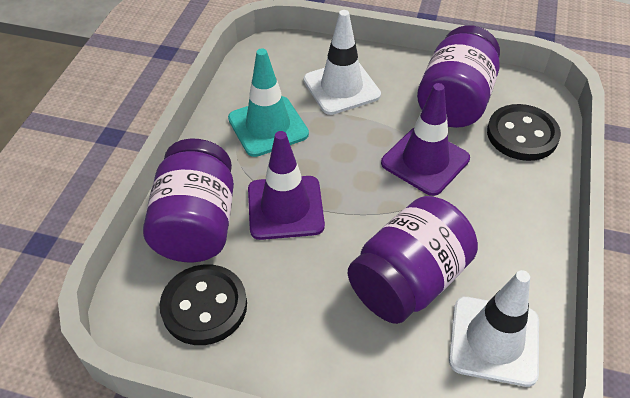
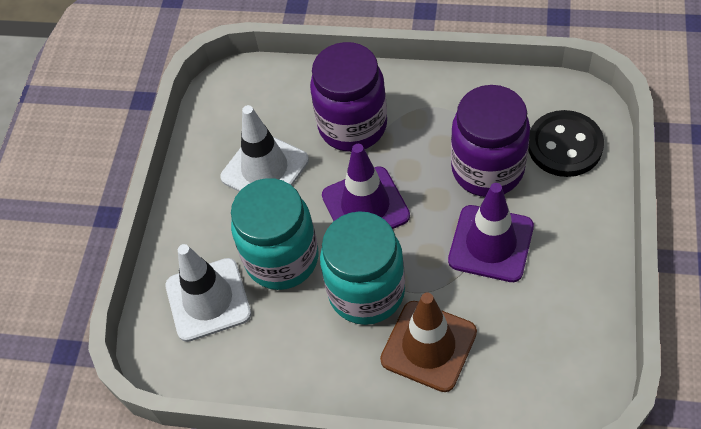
black button: 2 -> 1
brown traffic cone: 0 -> 1
purple jar: 3 -> 2
turquoise jar: 0 -> 2
turquoise traffic cone: 1 -> 0

